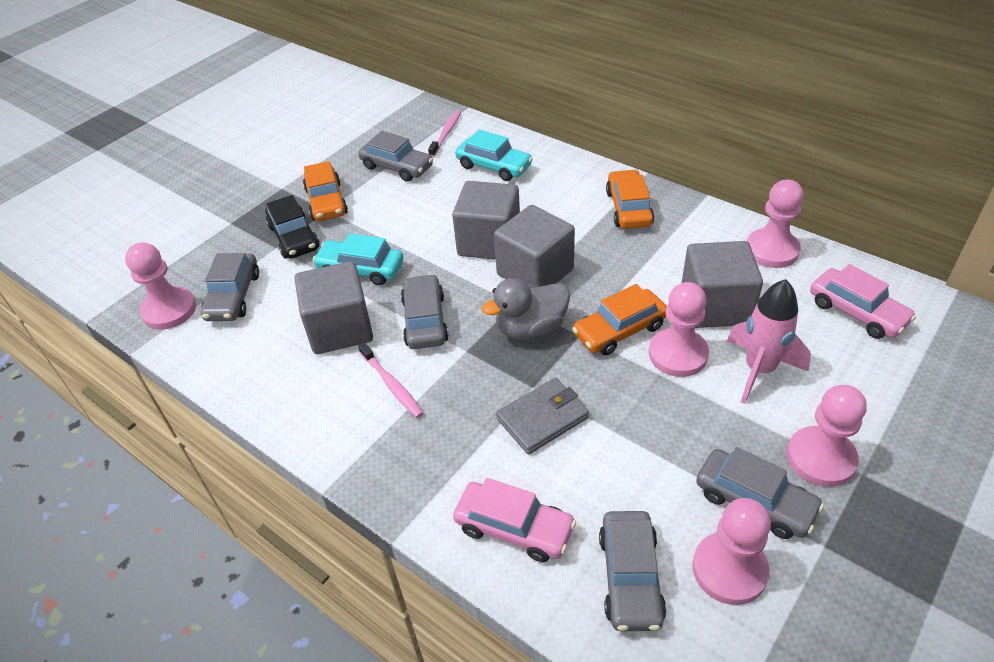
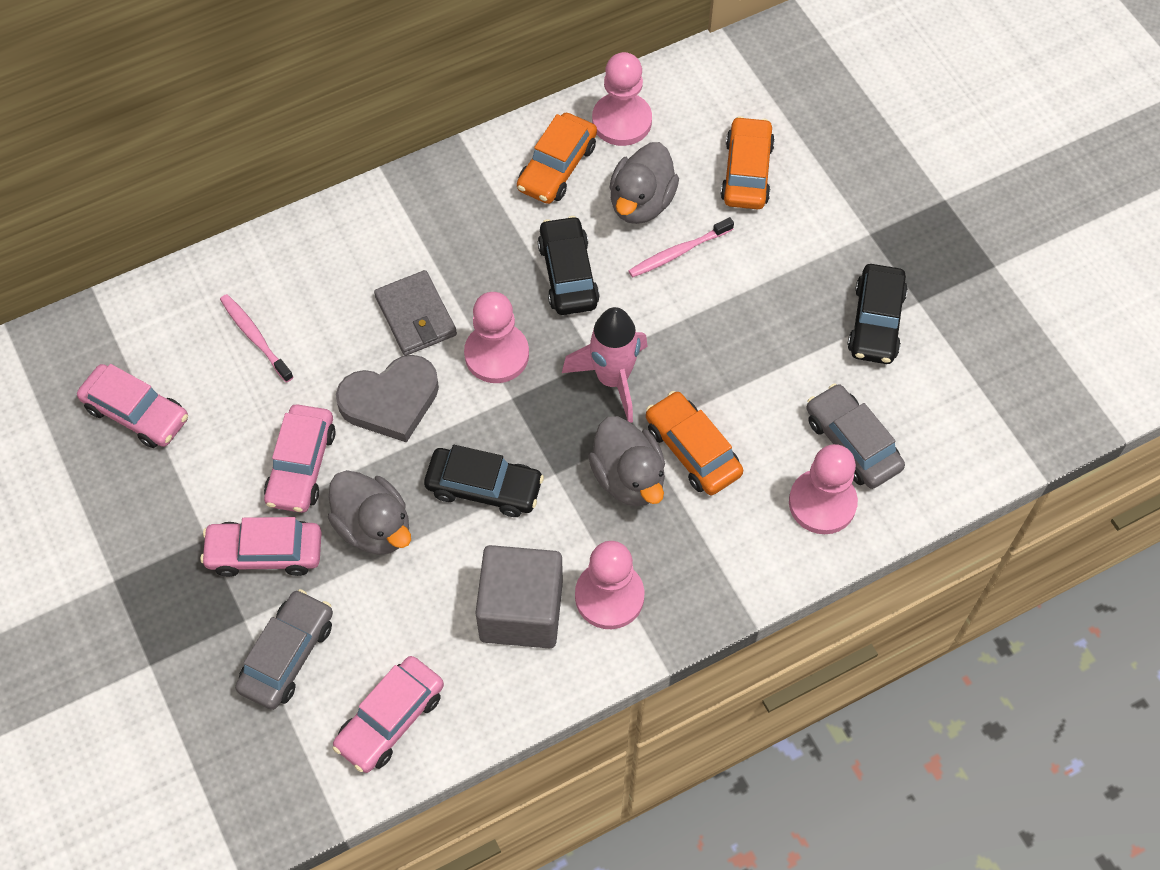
black car: 1 -> 3
grey car: 5 -> 2
grey cube: 4 -> 1
grey duck: 1 -> 3
grey heart: 0 -> 1
pink car: 2 -> 4
pink pawn: 5 -> 4
turquoise car: 2 -> 0

